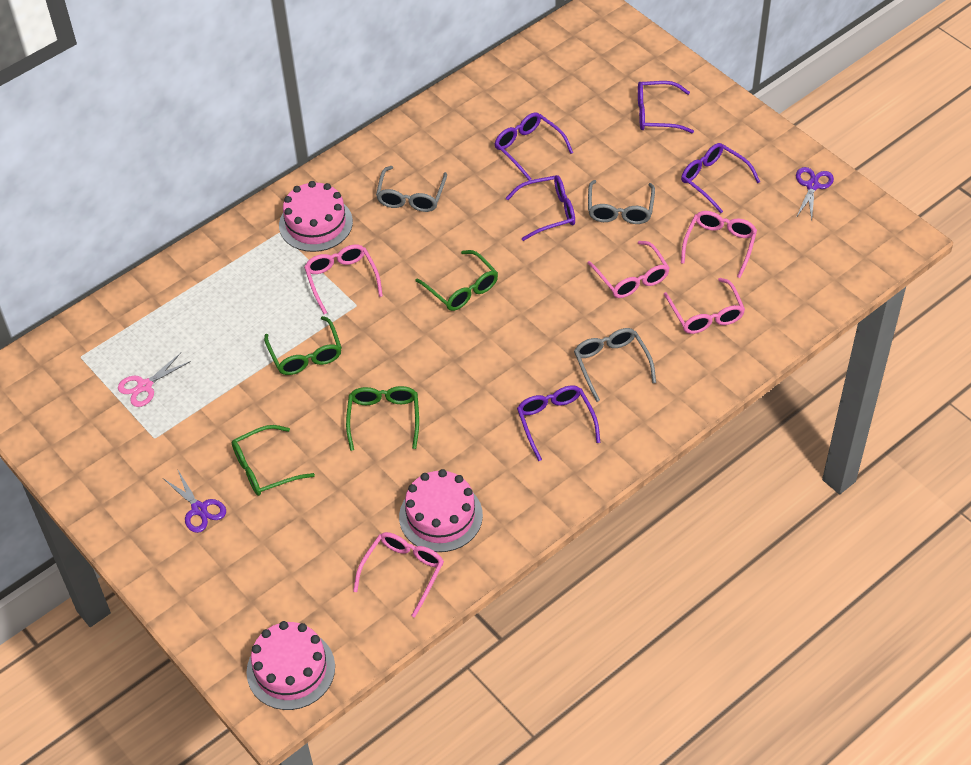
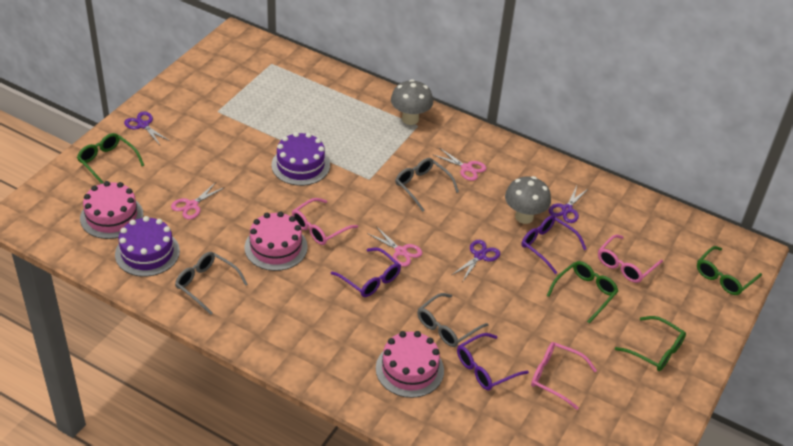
grey mushroom: 0 -> 2
pink glasses: 5 -> 3
pink scissors: 1 -> 3
purple cake: 0 -> 2
purple glasses: 5 -> 3
purple scissors: 2 -> 3

